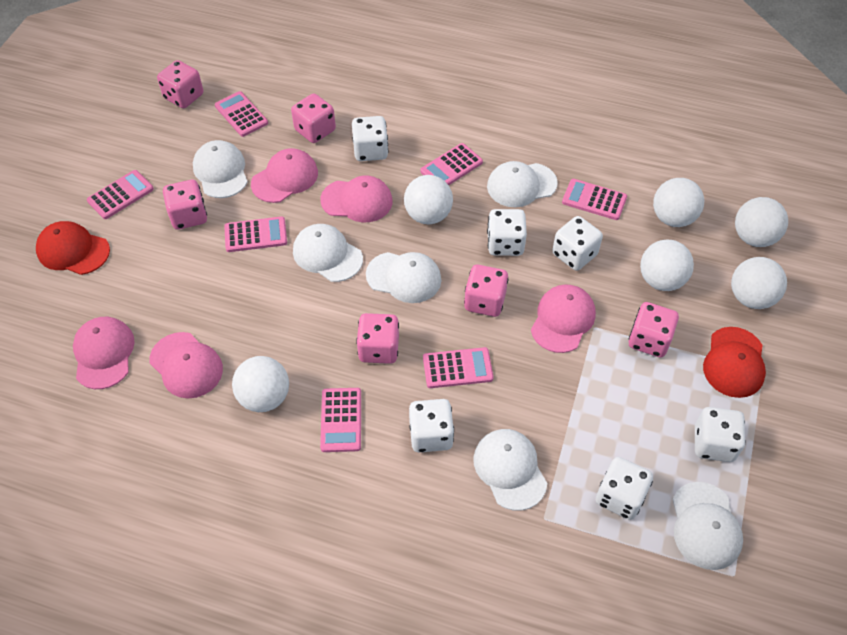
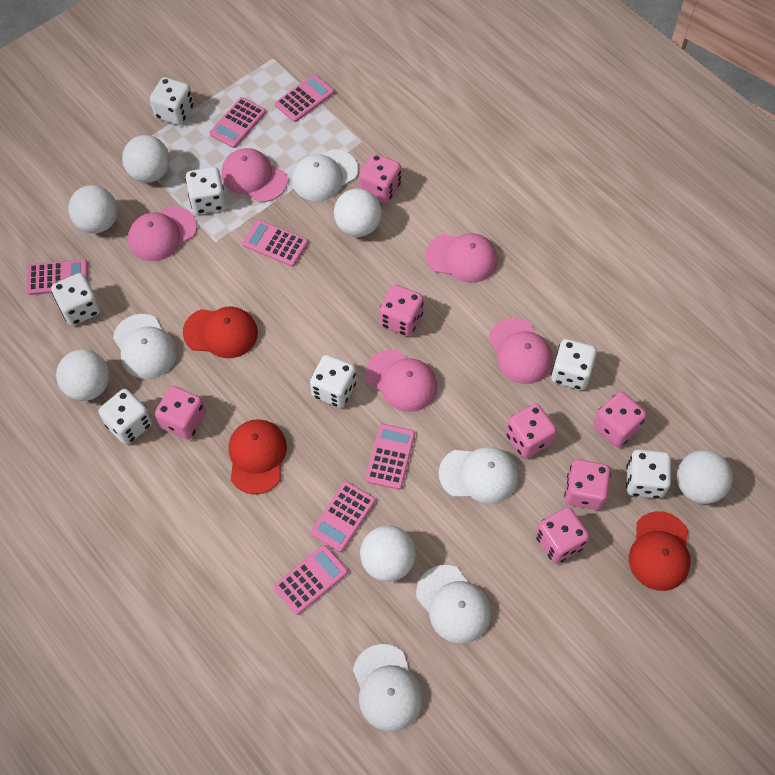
pink dice: 6 -> 7
red cap: 2 -> 3
white cap: 6 -> 5
white dice: 6 -> 7

